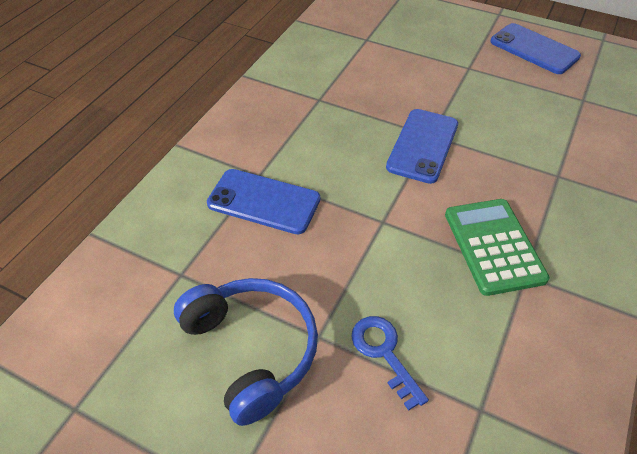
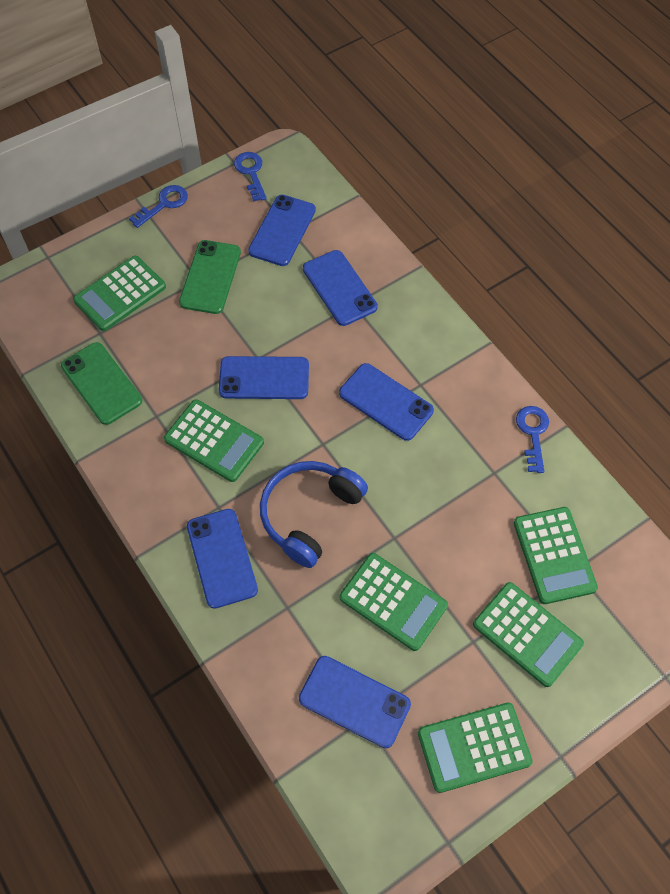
blue key: 1 -> 3
blue phone: 3 -> 6
green calculator: 1 -> 6
green phone: 0 -> 2

